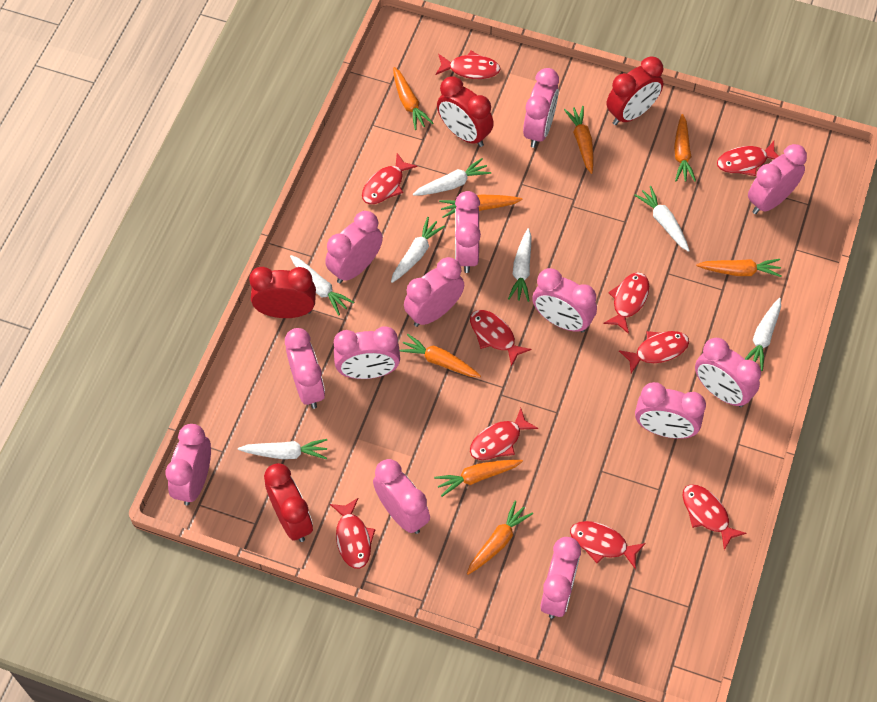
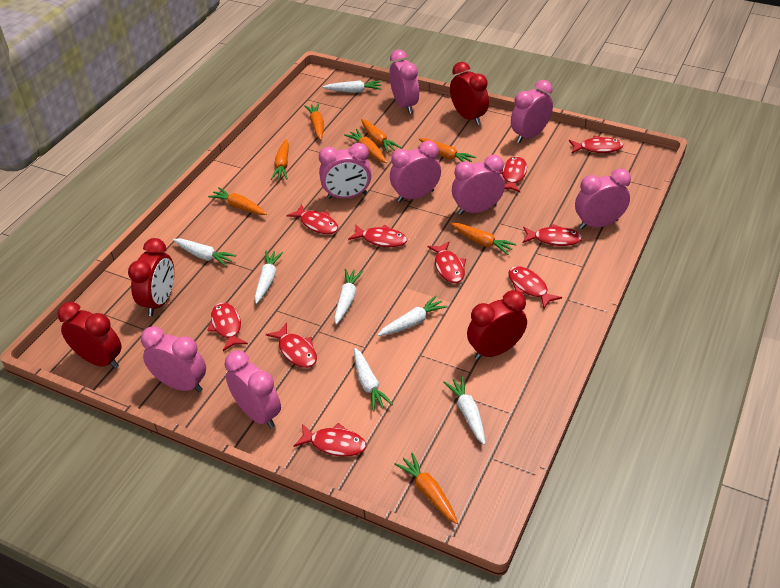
pink clock: 13 -> 8

